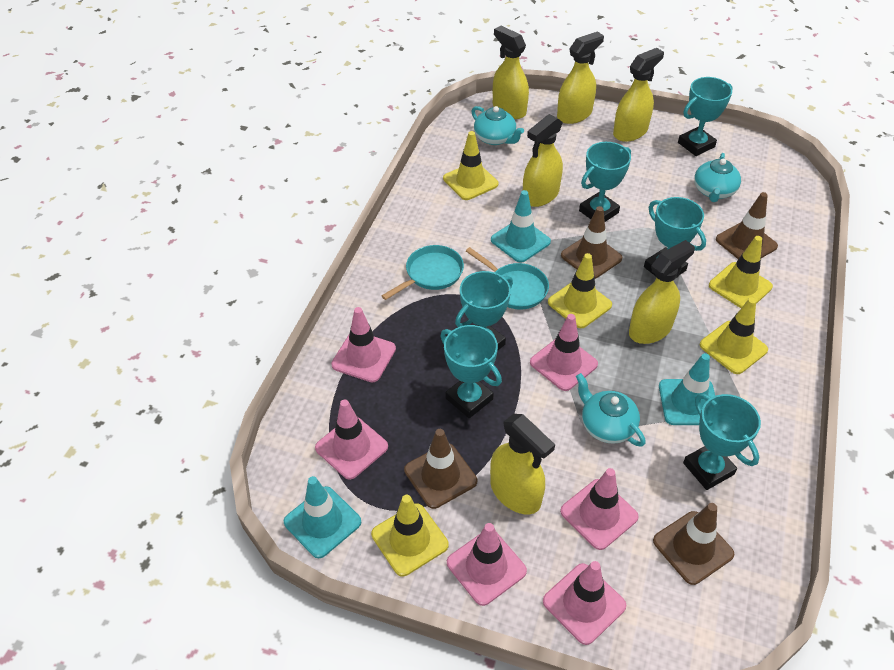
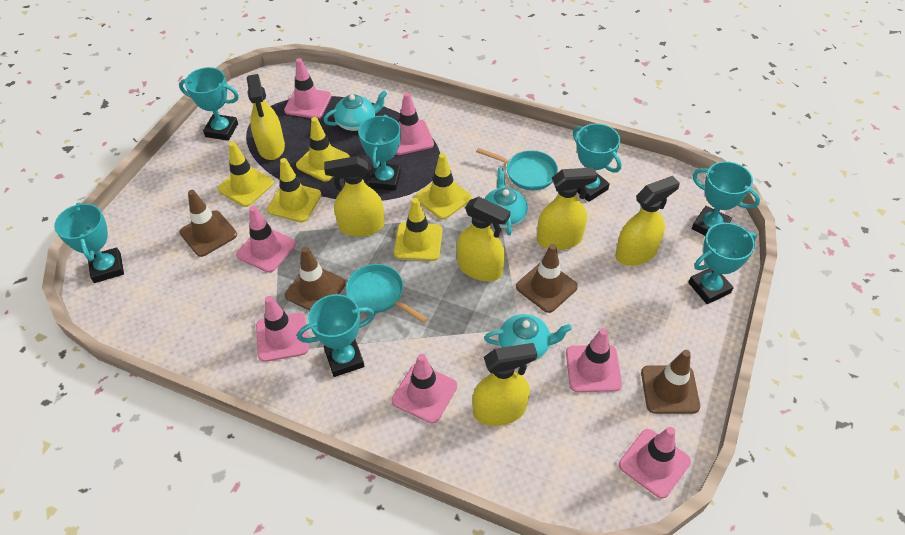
pink traffic cone: 6 -> 7
turquoise traffic cone: 3 -> 0
turquoise trophy: 6 -> 7

